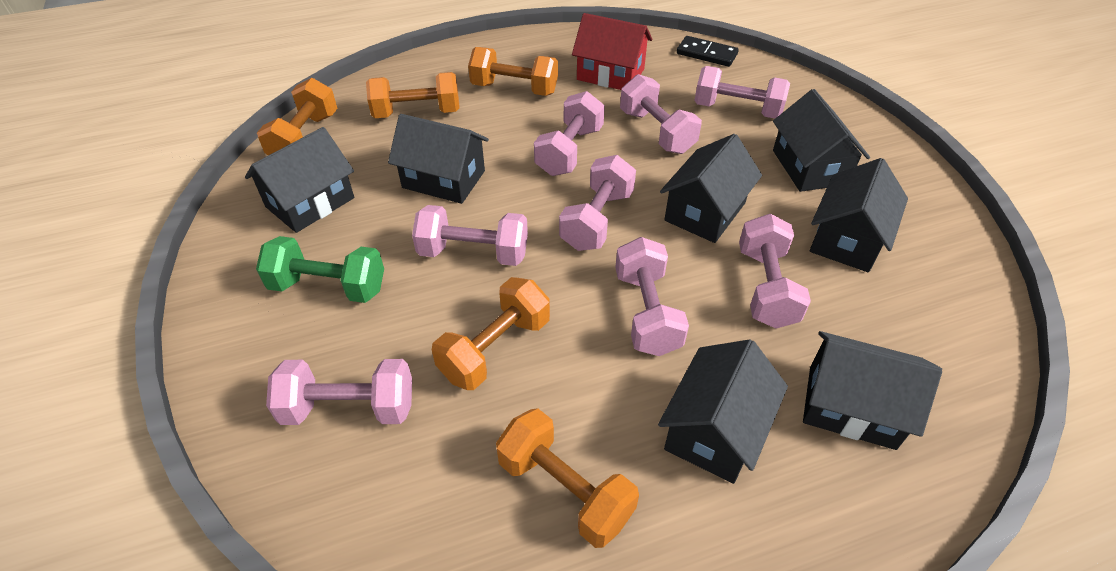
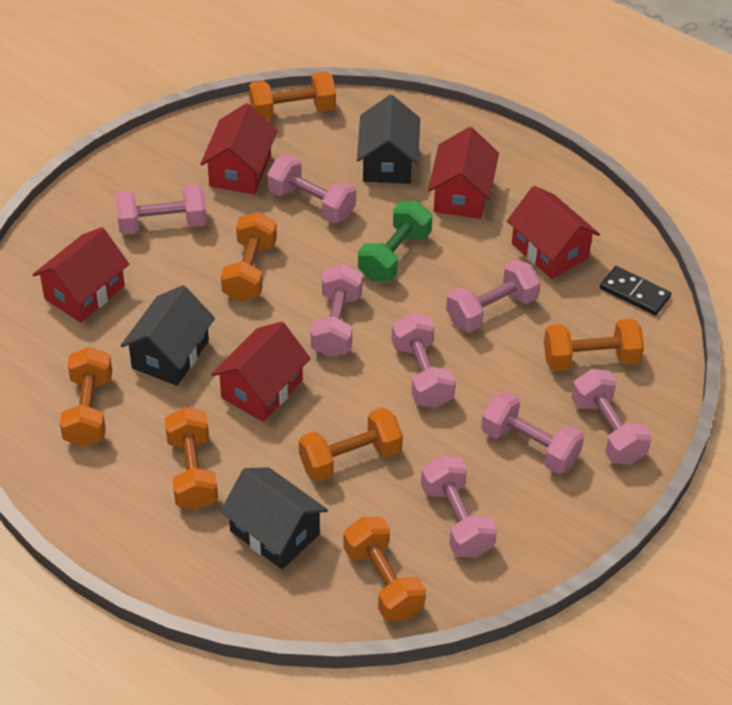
black house: 7 -> 3
orange dumbbell: 5 -> 7
red house: 1 -> 5

